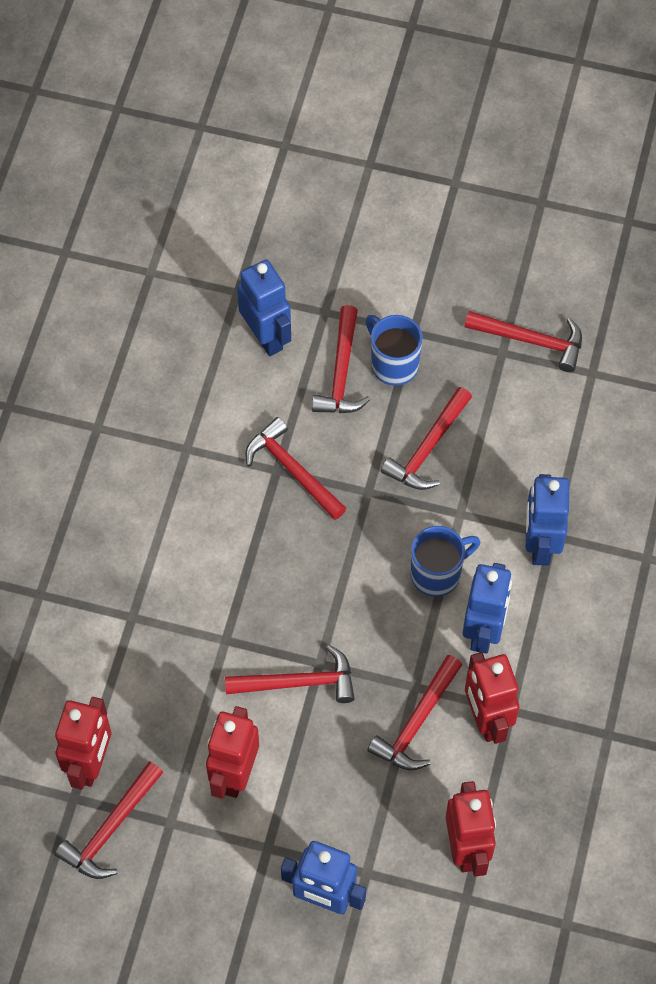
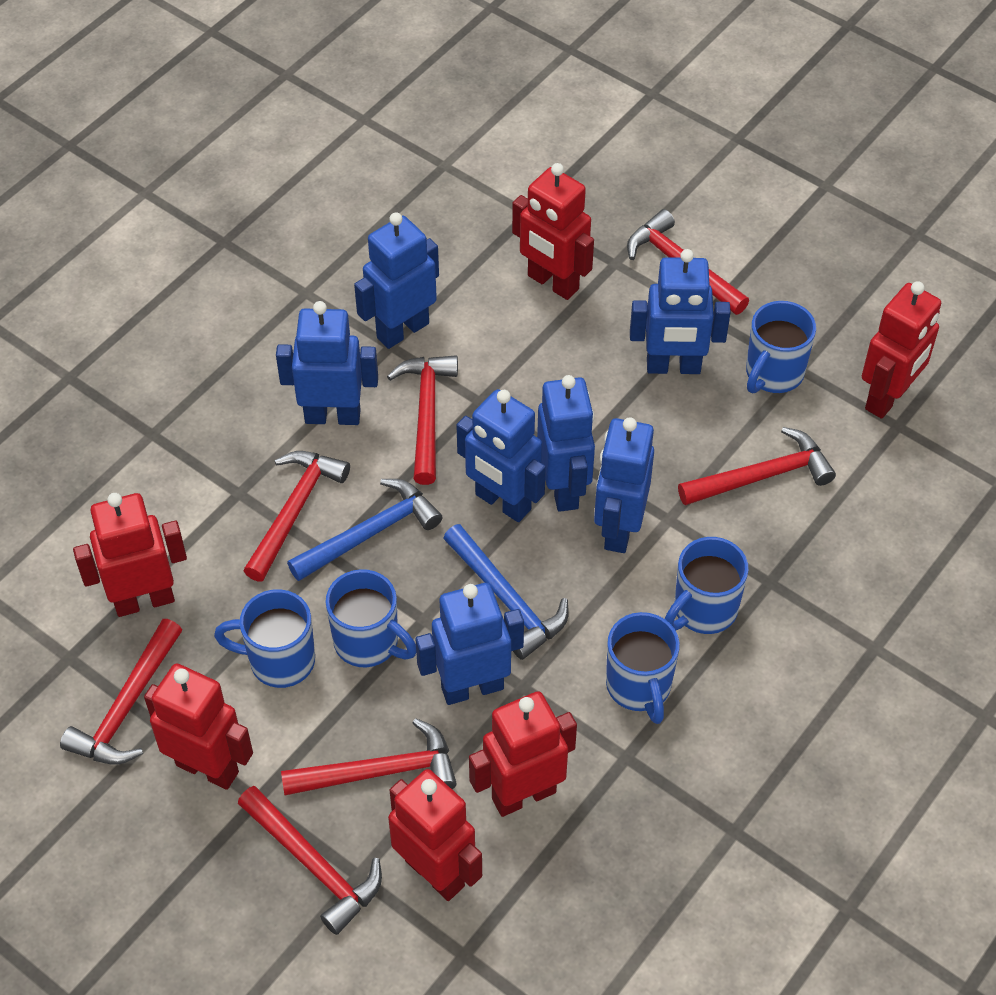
blue hammer: 0 -> 2
blue mug: 2 -> 5
blue robot: 4 -> 7
red robot: 4 -> 6

